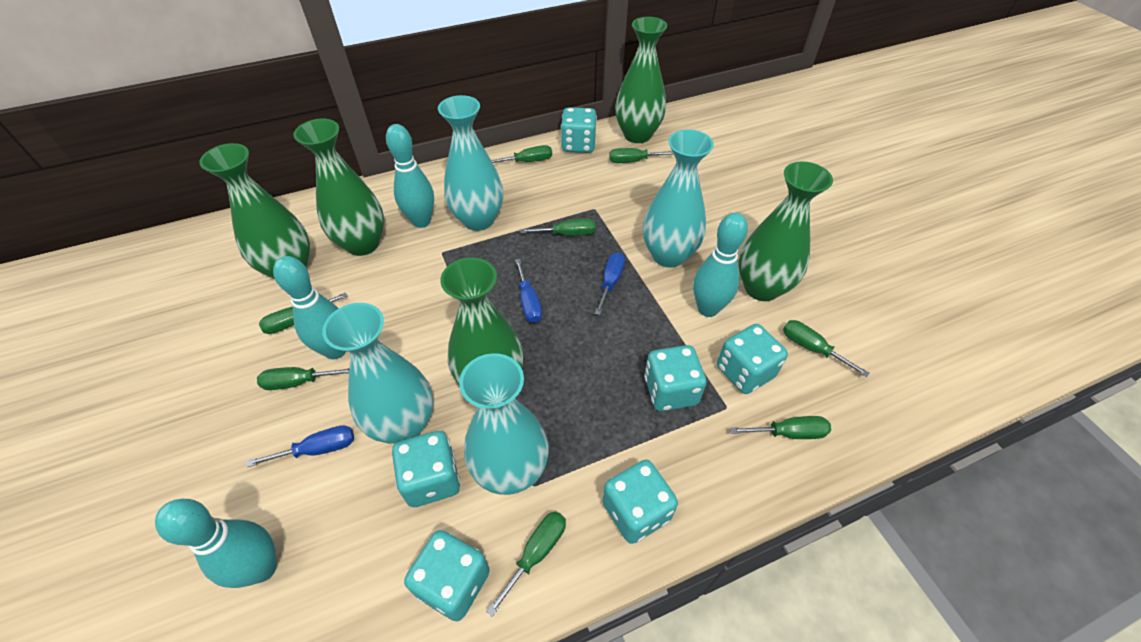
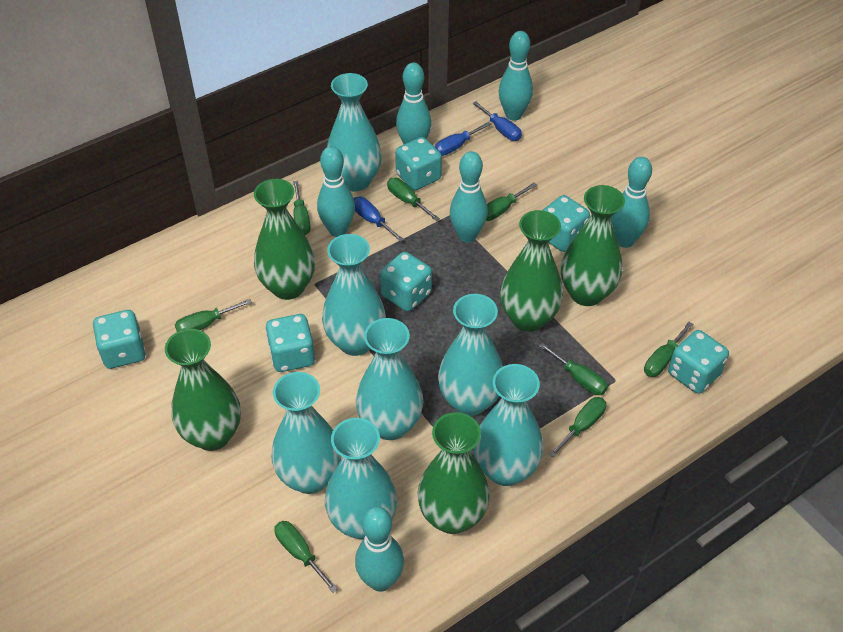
turquoise bowling pin: 4 -> 6
turquoise vase: 4 -> 7

